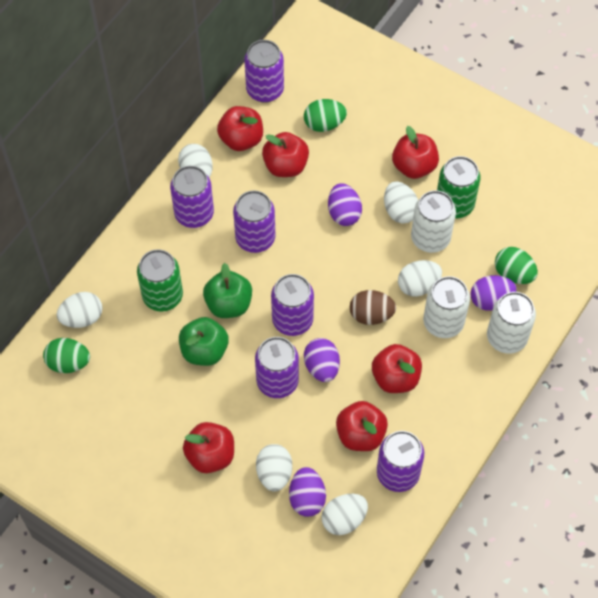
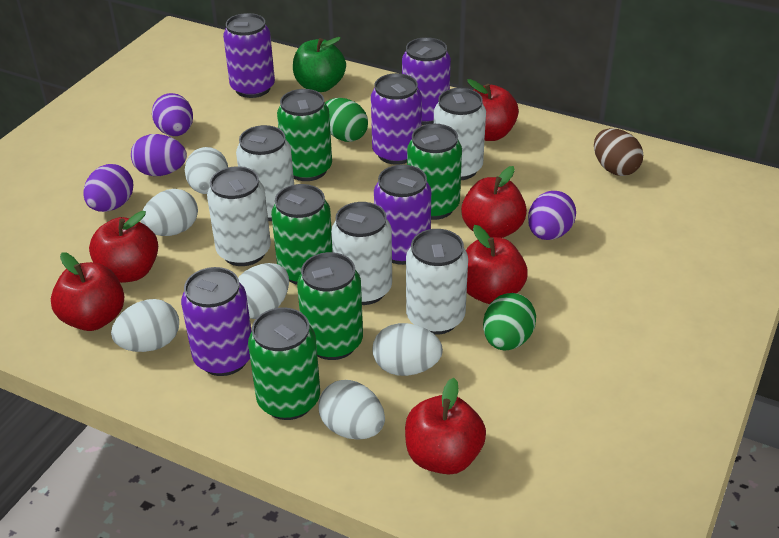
green apple: 2 -> 1
green can: 2 -> 5
green egg: 3 -> 2
purple can: 6 -> 5
white can: 3 -> 5

